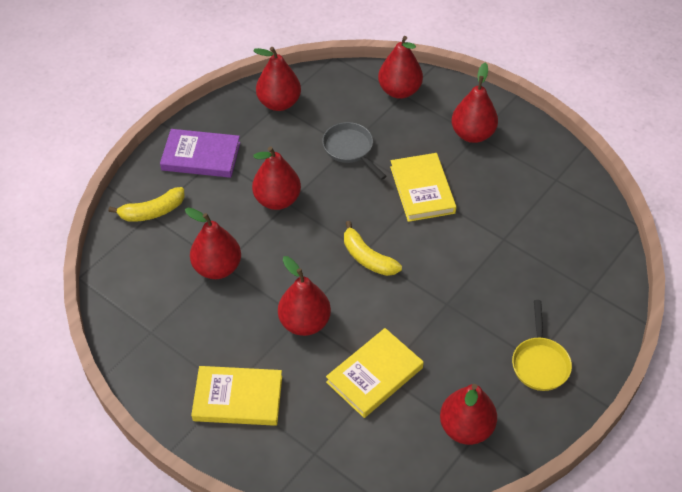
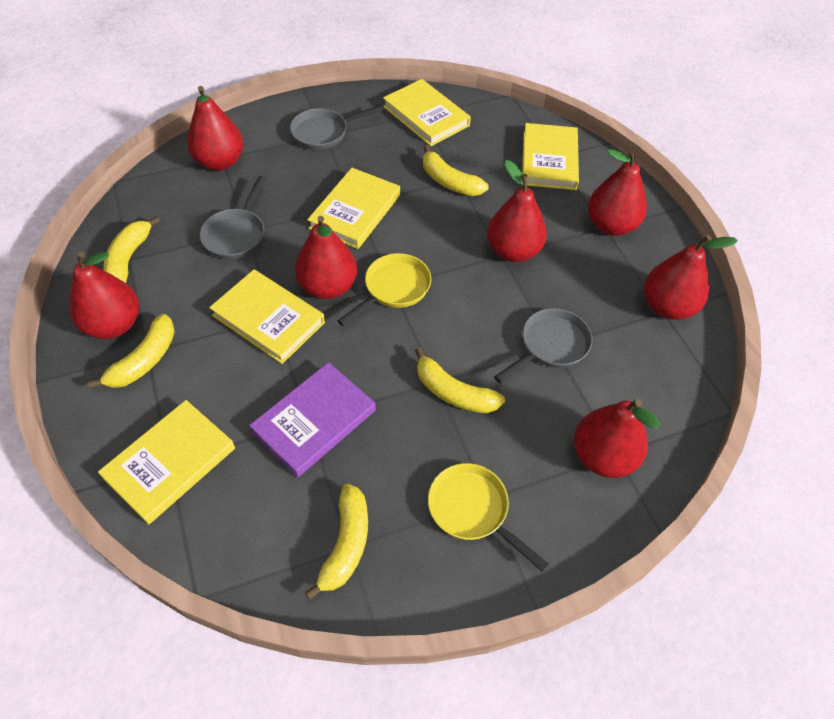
grey pan: 1 -> 3
yellow banana: 2 -> 5
yellow book: 3 -> 5
yellow pan: 1 -> 2

